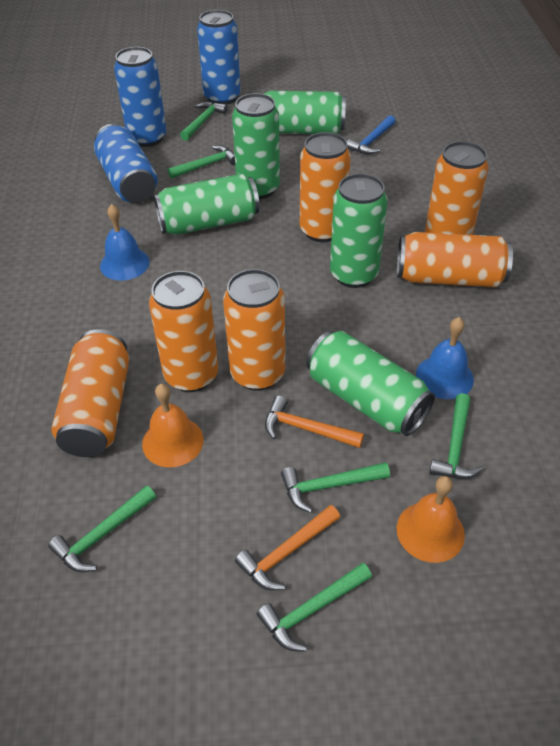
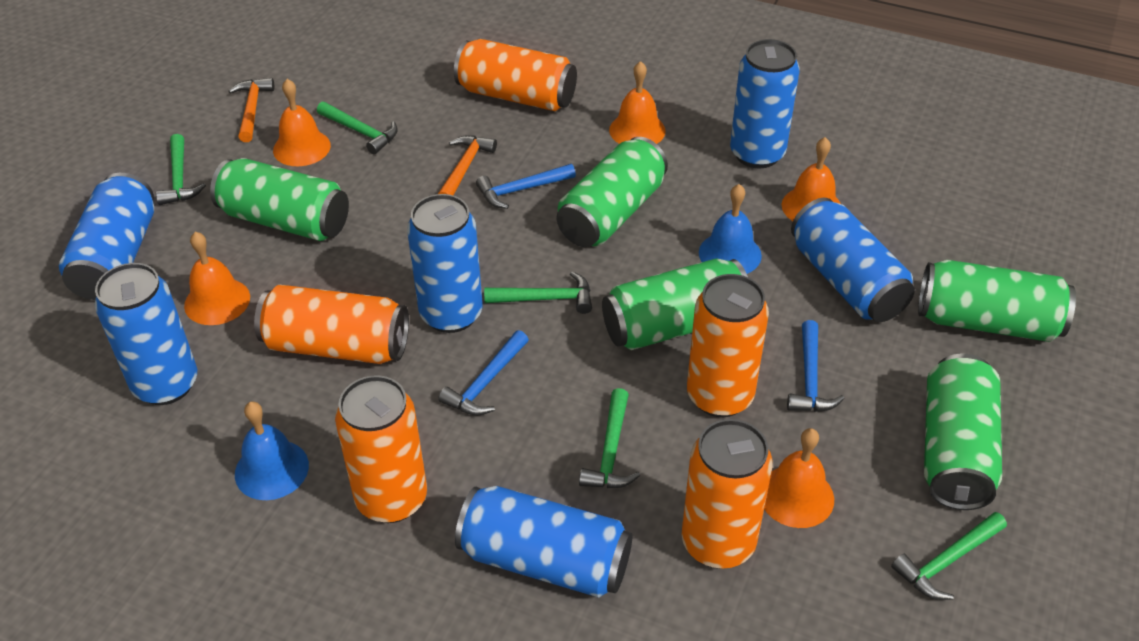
blue can: 3 -> 6
blue hammer: 1 -> 3
green hammer: 6 -> 5
orange bell: 2 -> 5
orange can: 6 -> 5

